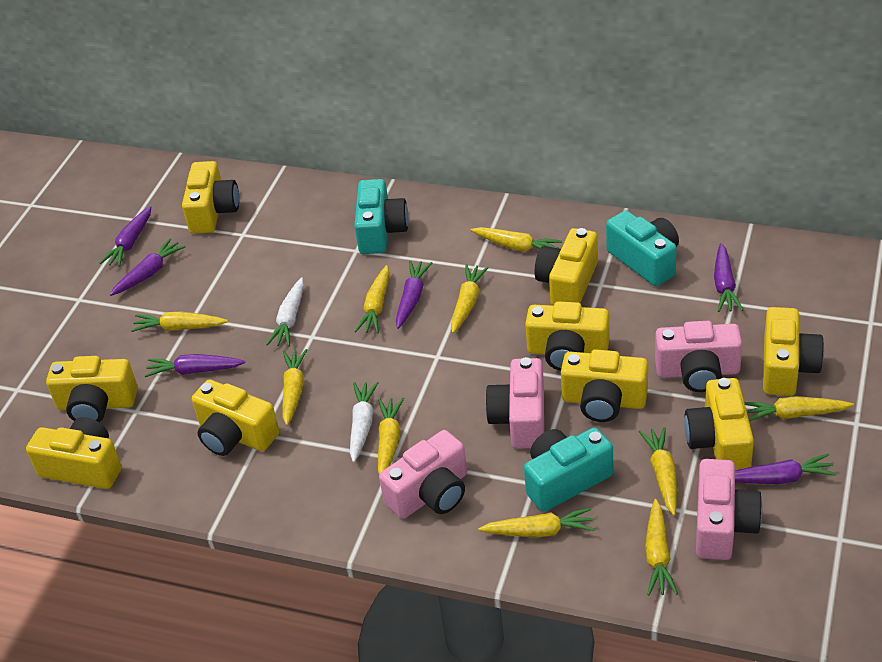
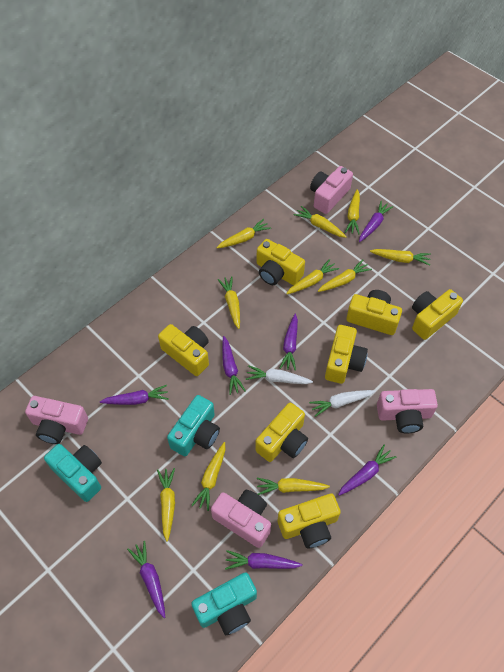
purple carrot: 6 -> 7
yellow camera: 9 -> 7

